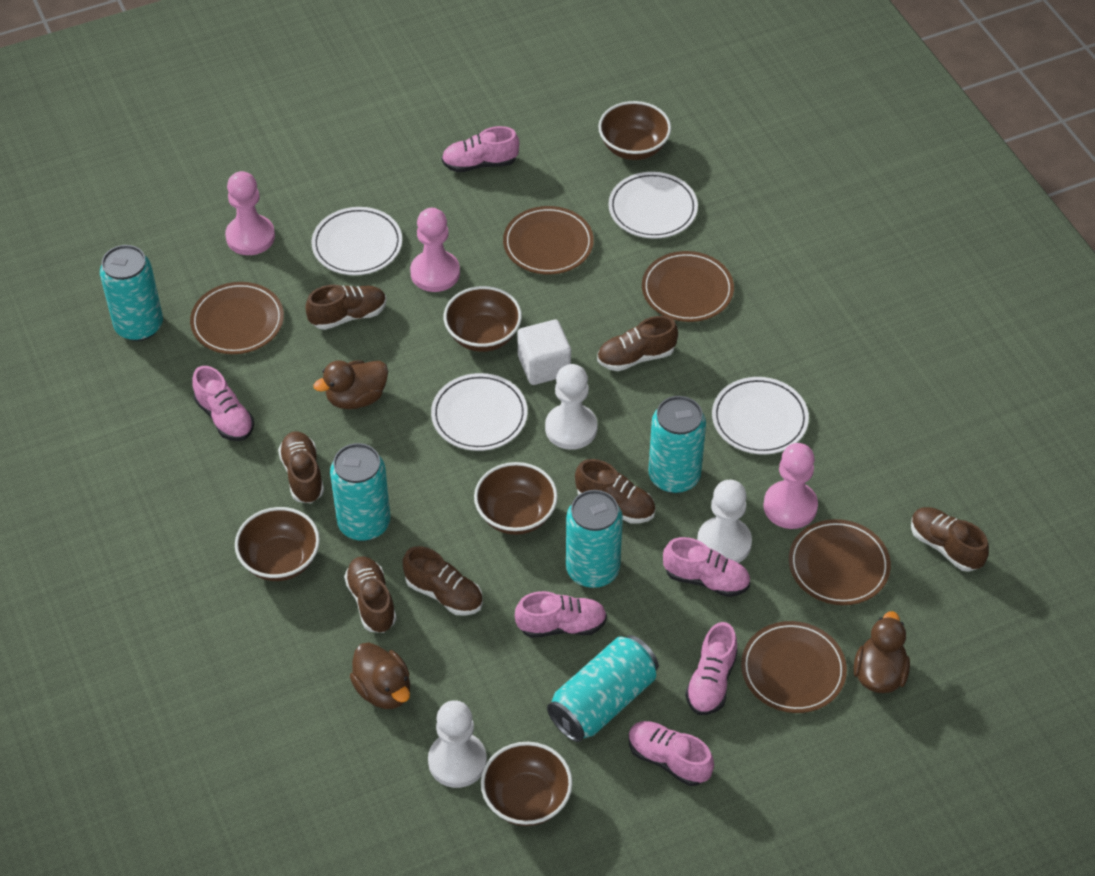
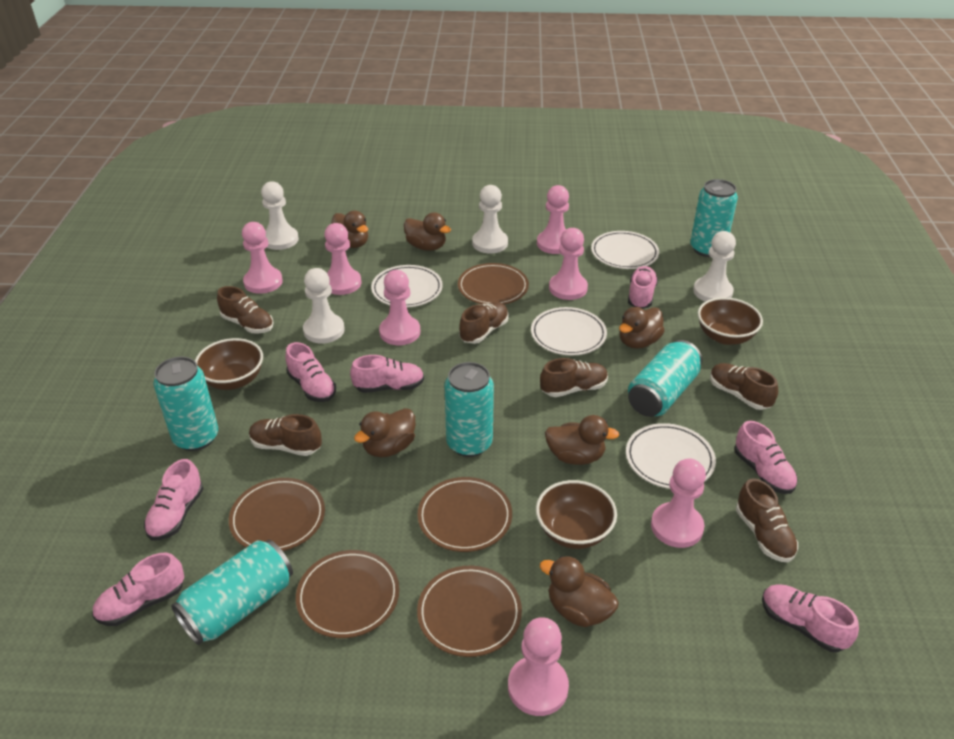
brown bowl: 5 -> 3
brown duck: 3 -> 6
brown shoe: 7 -> 6
pink pawn: 3 -> 7
pink shoe: 6 -> 7
white cube: 1 -> 0
white pawn: 3 -> 4

